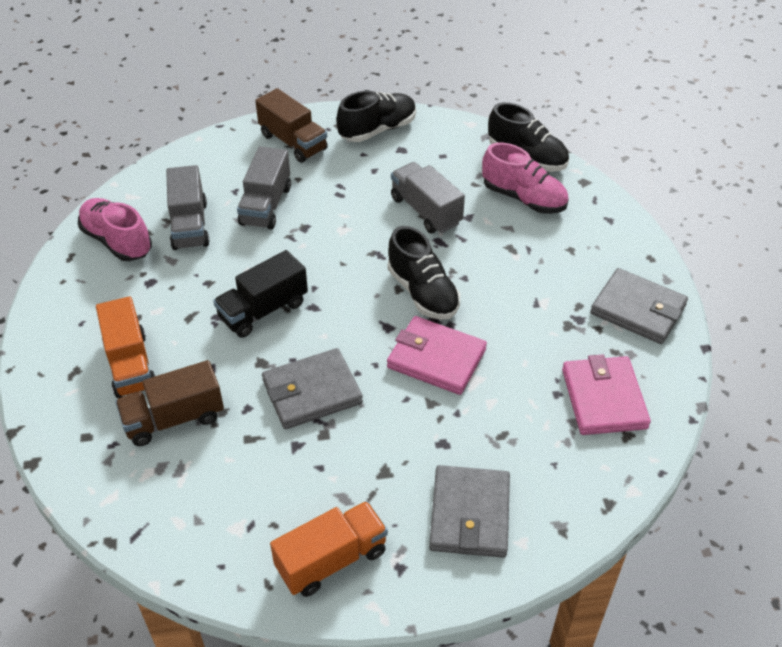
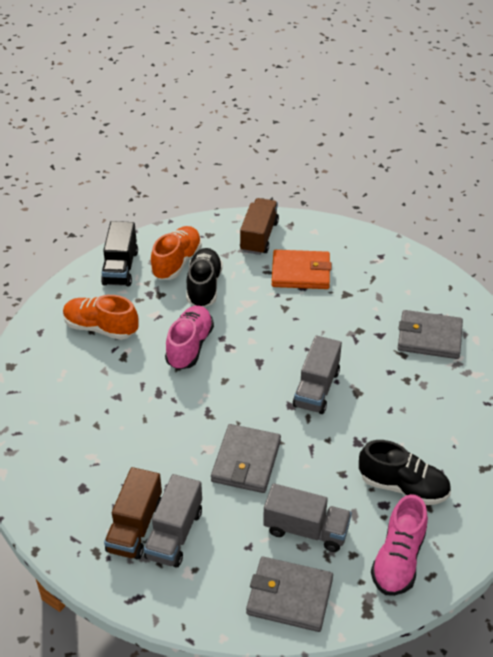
black shoe: 3 -> 2
orange shoe: 0 -> 2
orange truck: 2 -> 0
orange wallet: 0 -> 1
pink wallet: 2 -> 0

